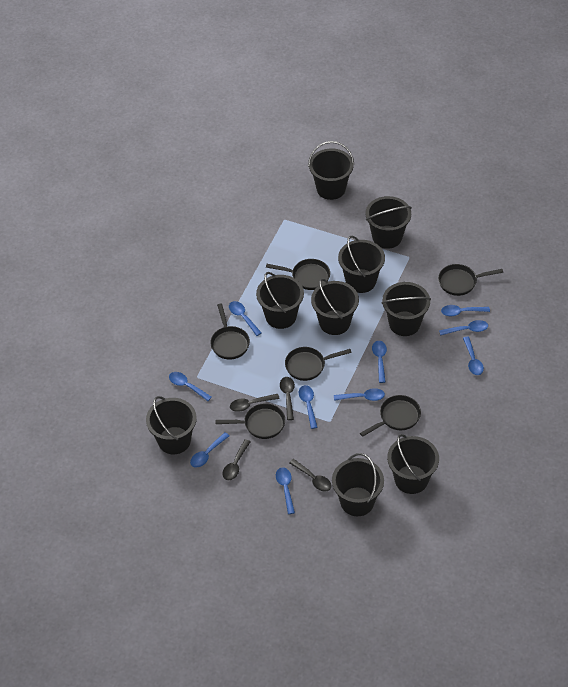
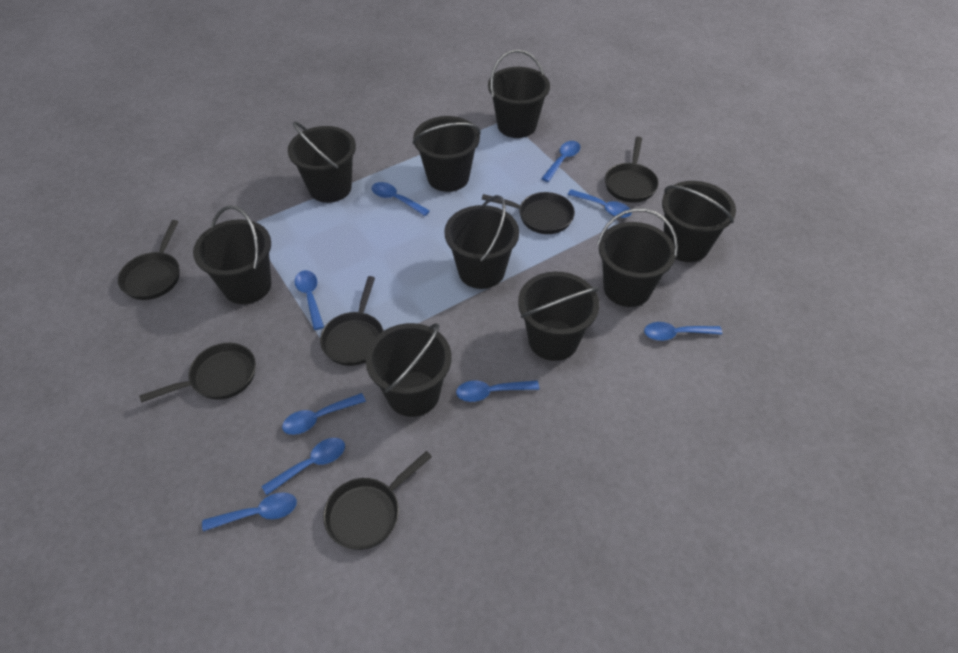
black spoon: 4 -> 0
blue spoon: 10 -> 9

